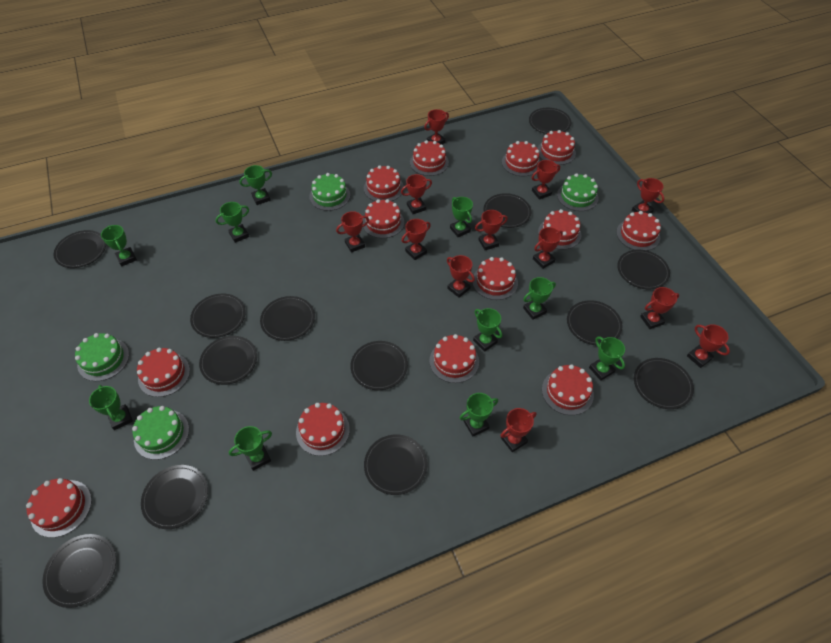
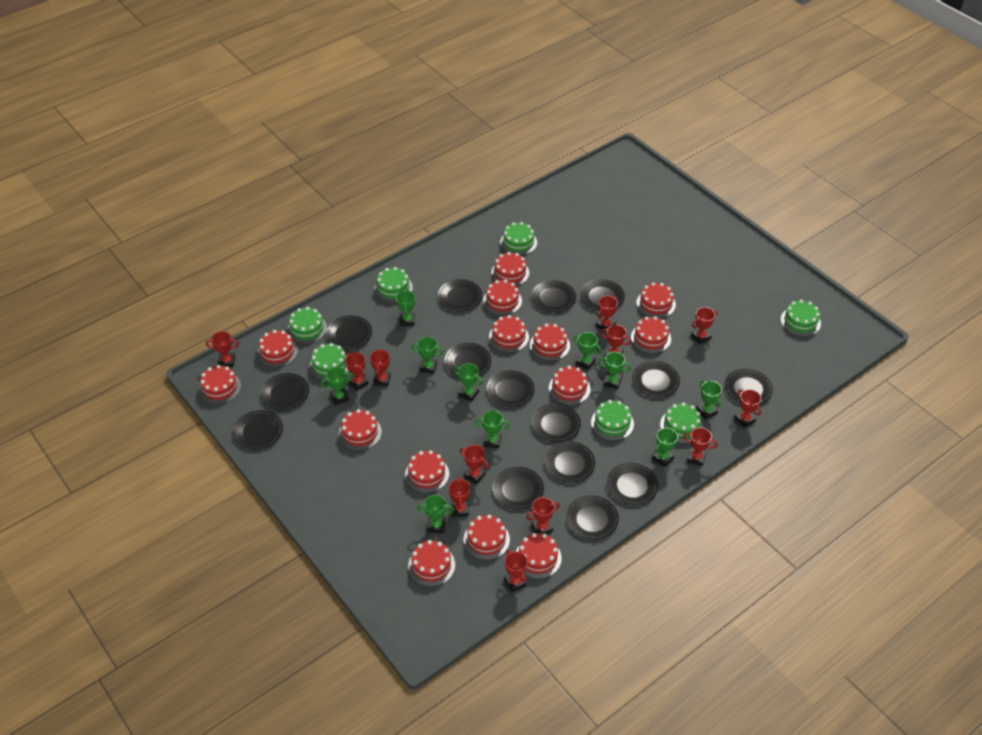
black plate: 13 -> 15
green cake: 4 -> 7
red cake: 13 -> 14

